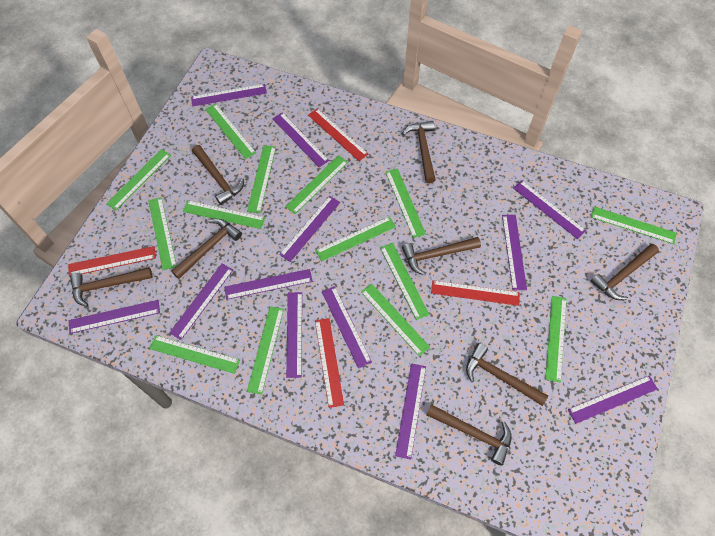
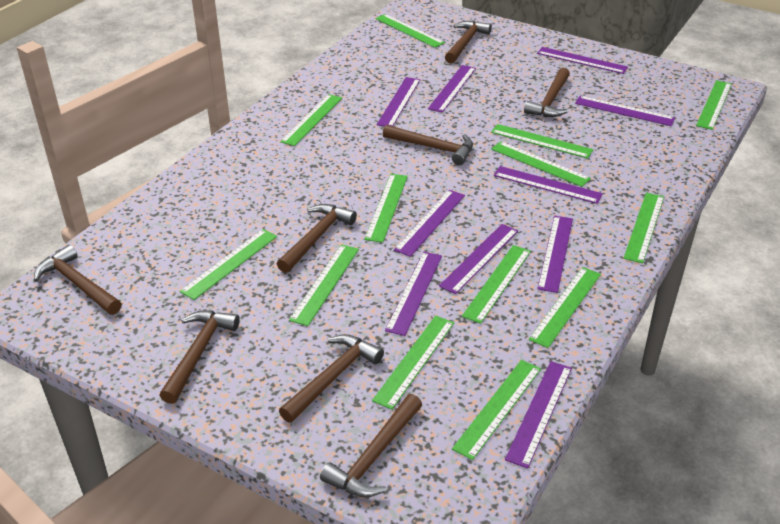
green ruler: 14 -> 13
purple ruler: 12 -> 10
red ruler: 4 -> 0

